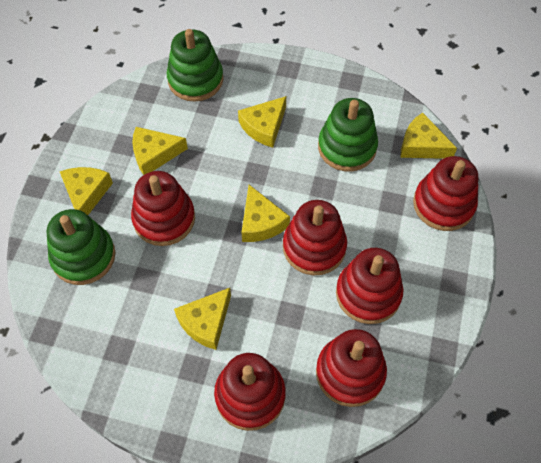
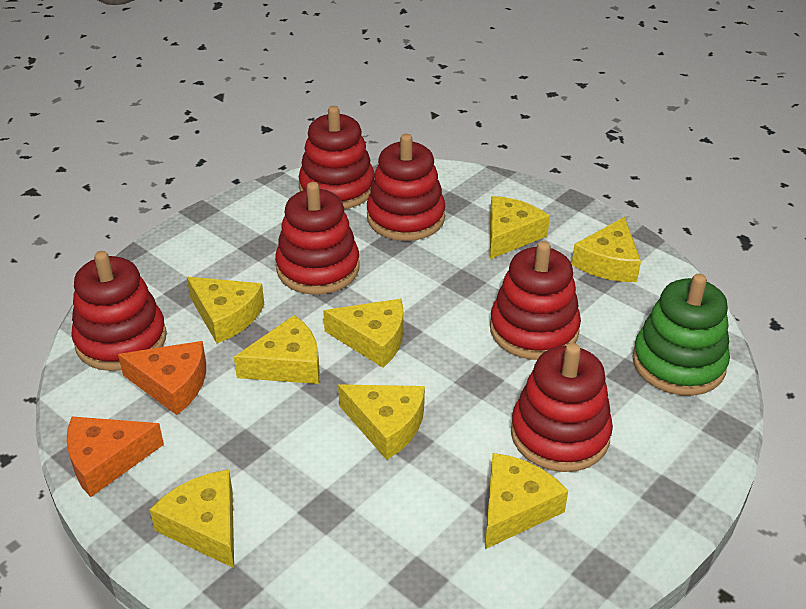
green stacking toy: 3 -> 1
orange cheese: 0 -> 2
yellow cheese: 6 -> 8

